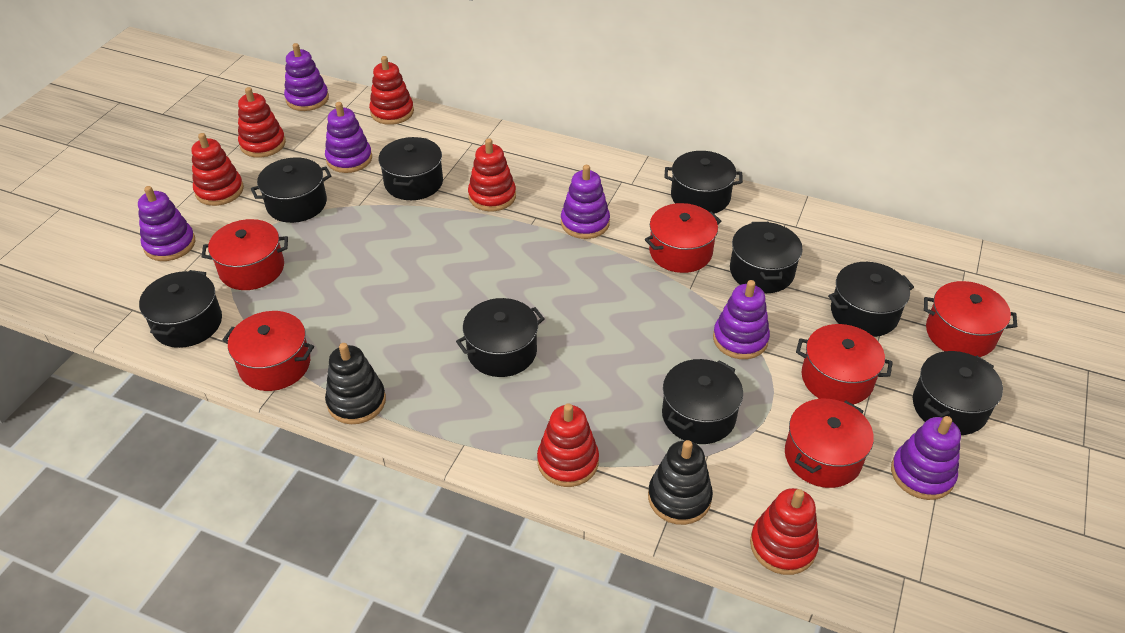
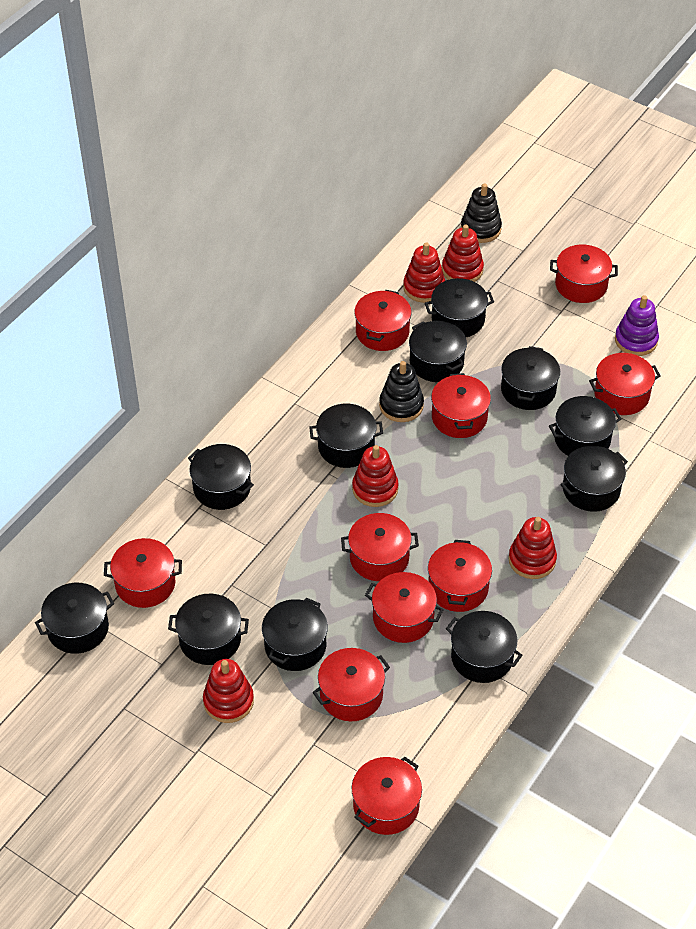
black pot: 9 -> 11
purple stacking toy: 6 -> 1
red pot: 6 -> 10
red stacking toy: 6 -> 5

